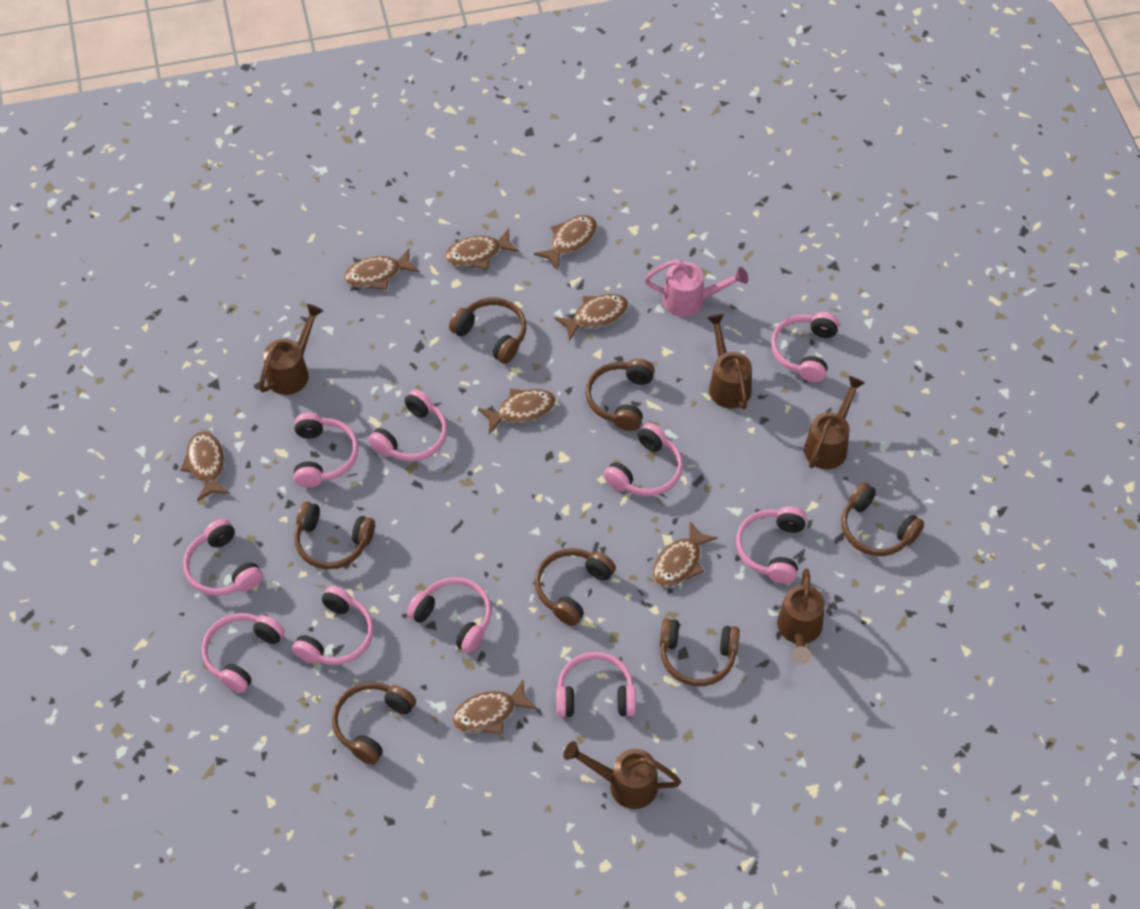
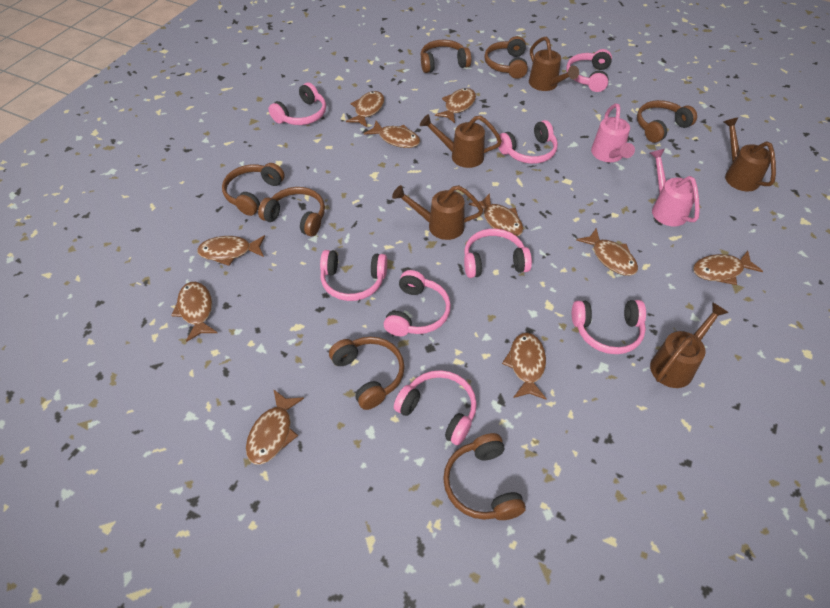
brown fish: 8 -> 10
pink headphones: 10 -> 8
pink watering can: 1 -> 2

